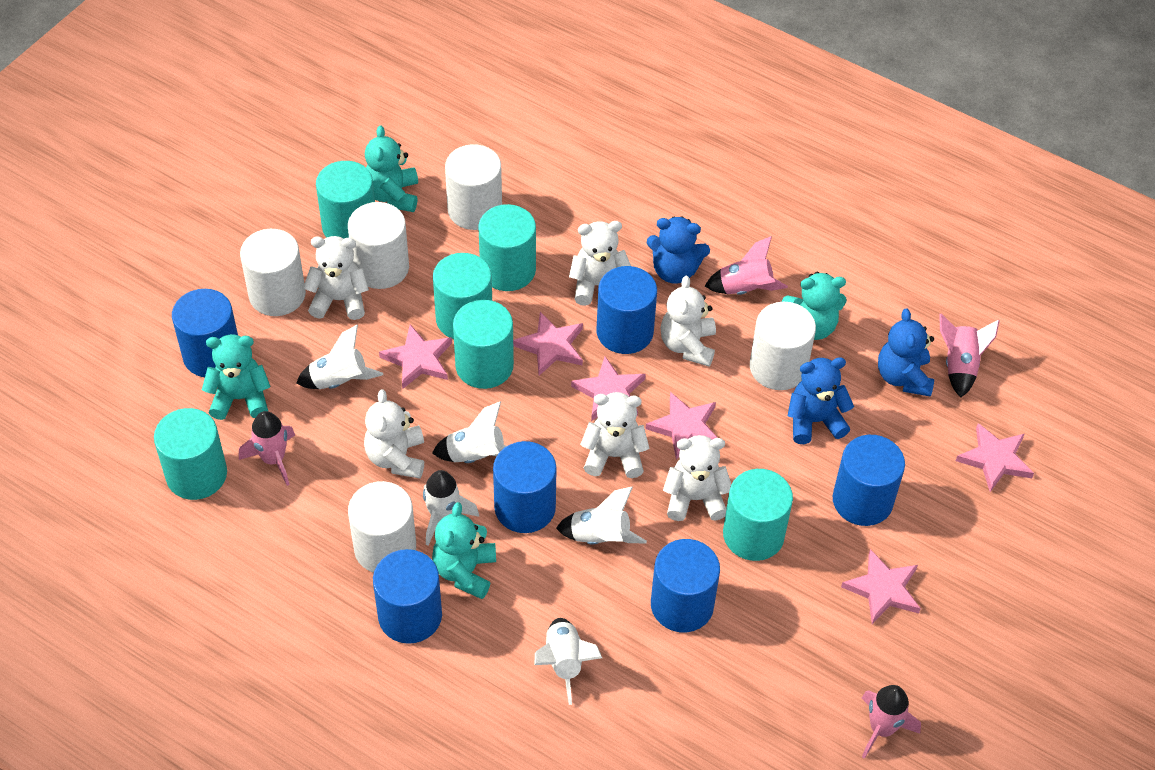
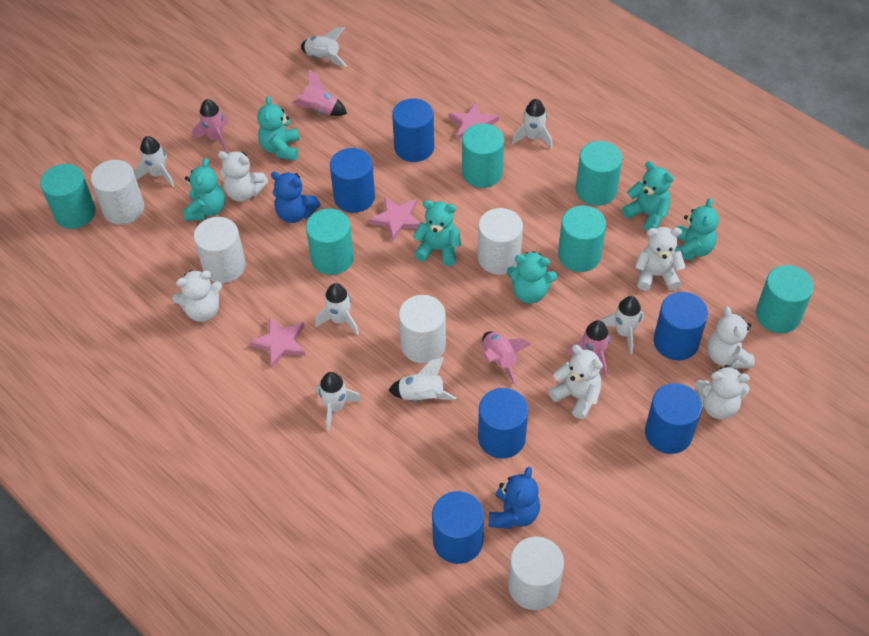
blue teddy bear: 3 -> 2
pink star: 6 -> 3
turquoise teddy bear: 4 -> 6
white rocket: 5 -> 7

